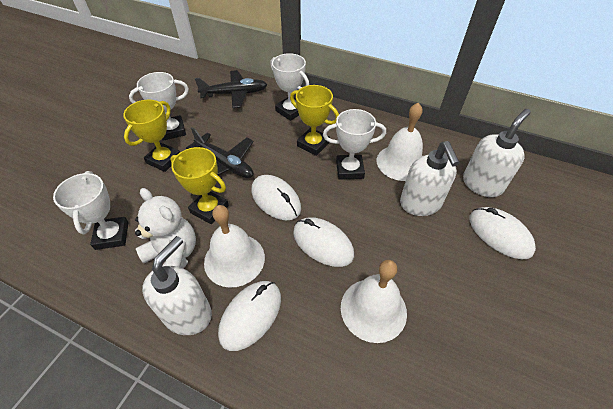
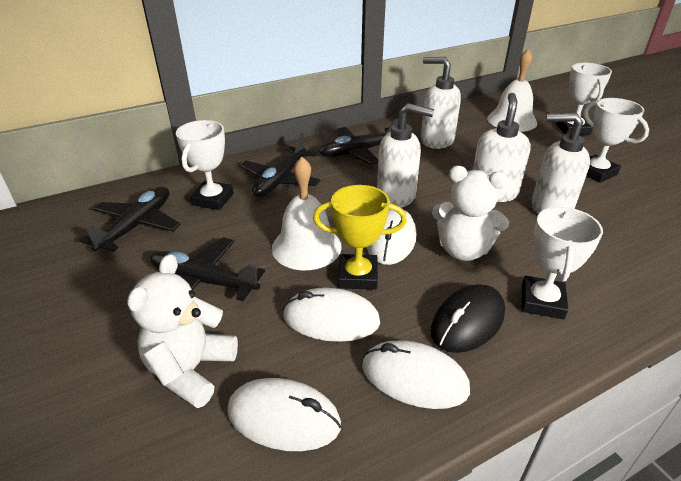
black mouse: 0 -> 1
black plane: 2 -> 4
white bell: 3 -> 2
white soap dispenser: 3 -> 4
white teddy bear: 1 -> 2
yellow trophy: 3 -> 1

